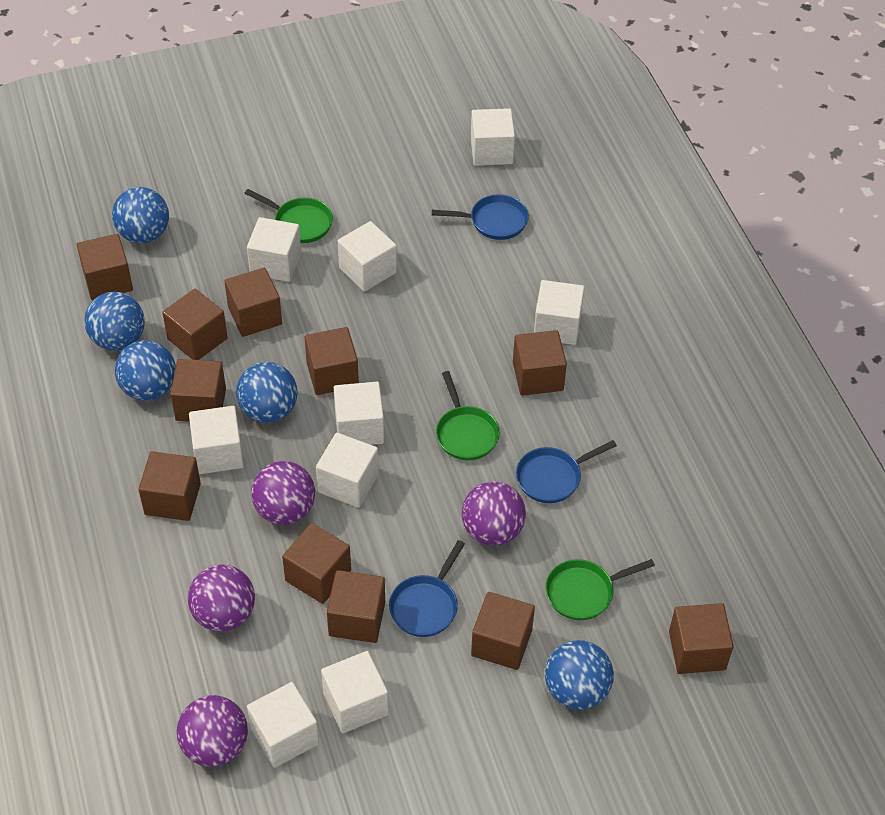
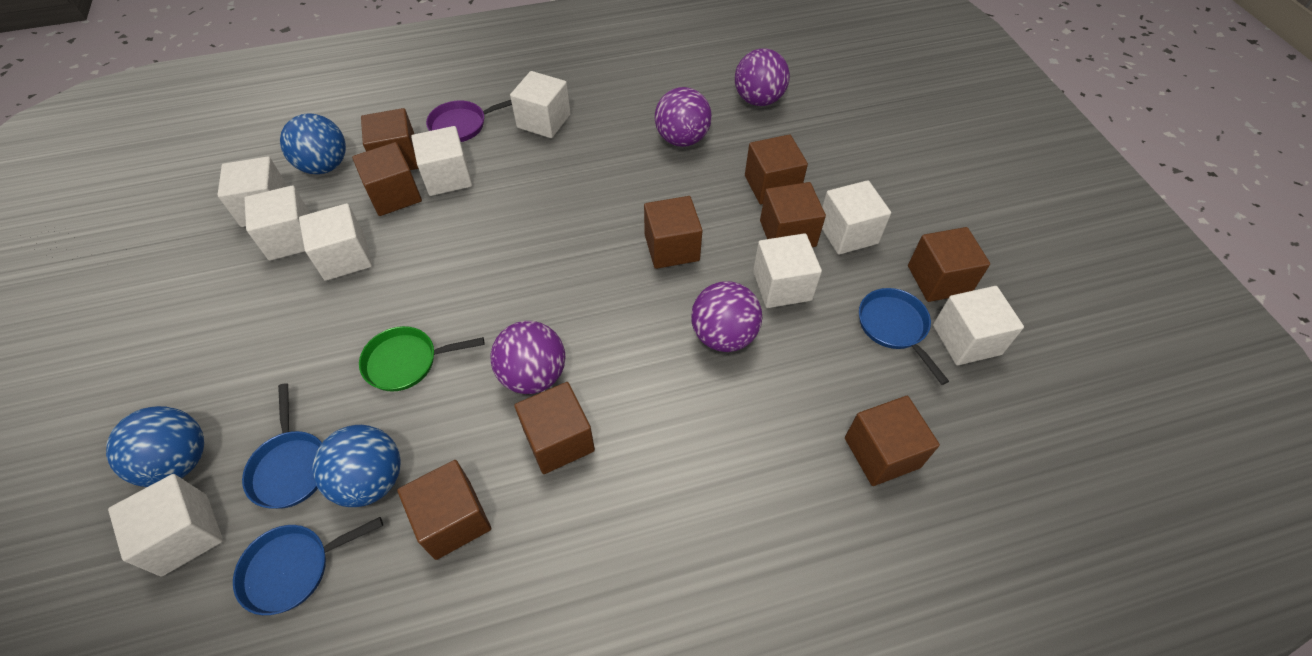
blue ball: 5 -> 3
brown cube: 11 -> 9
green pan: 3 -> 1
purple pan: 0 -> 1

